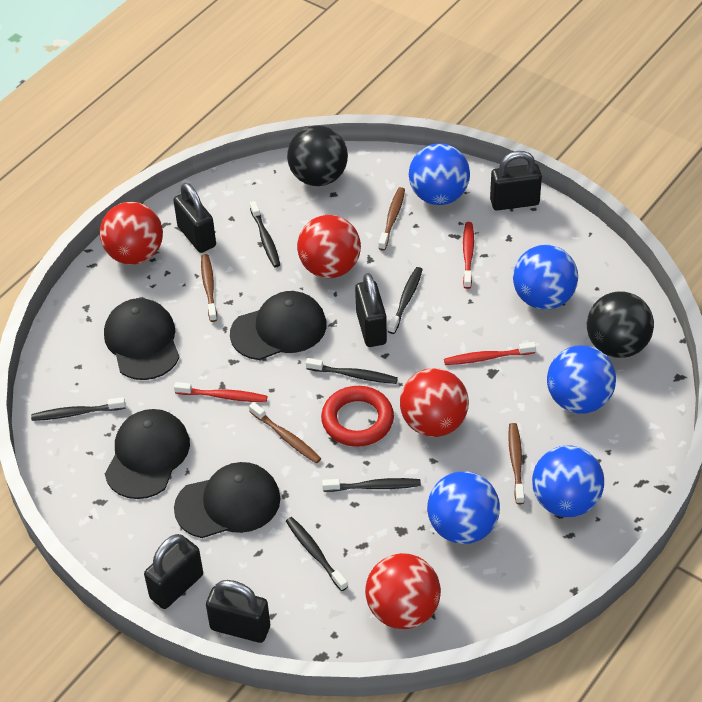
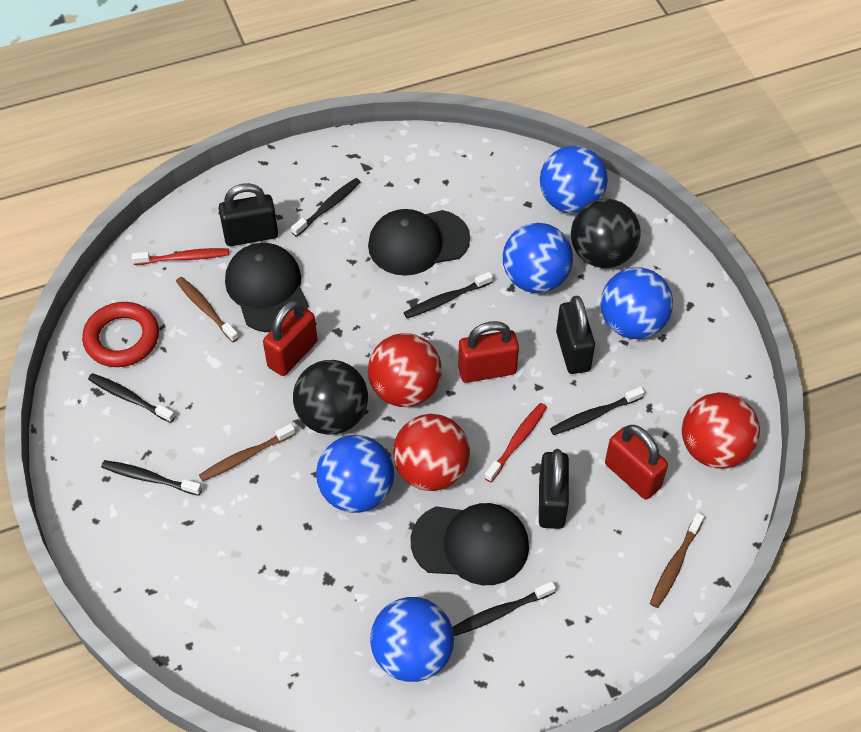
black cap: 4 -> 3
black padlock: 5 -> 3
brown toothbrush: 4 -> 3
red ball: 4 -> 3
red padlock: 0 -> 3
red toothbrush: 3 -> 2

